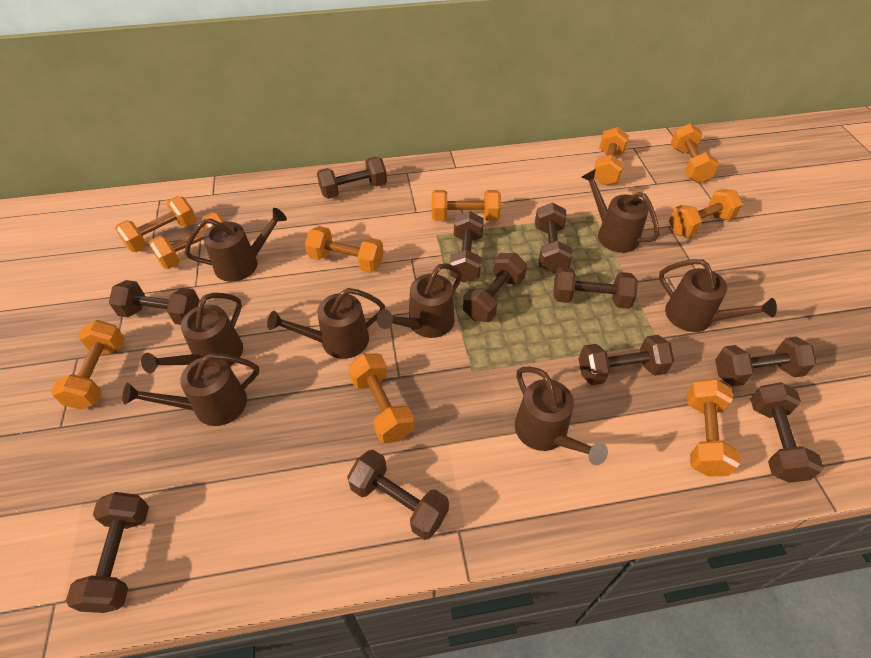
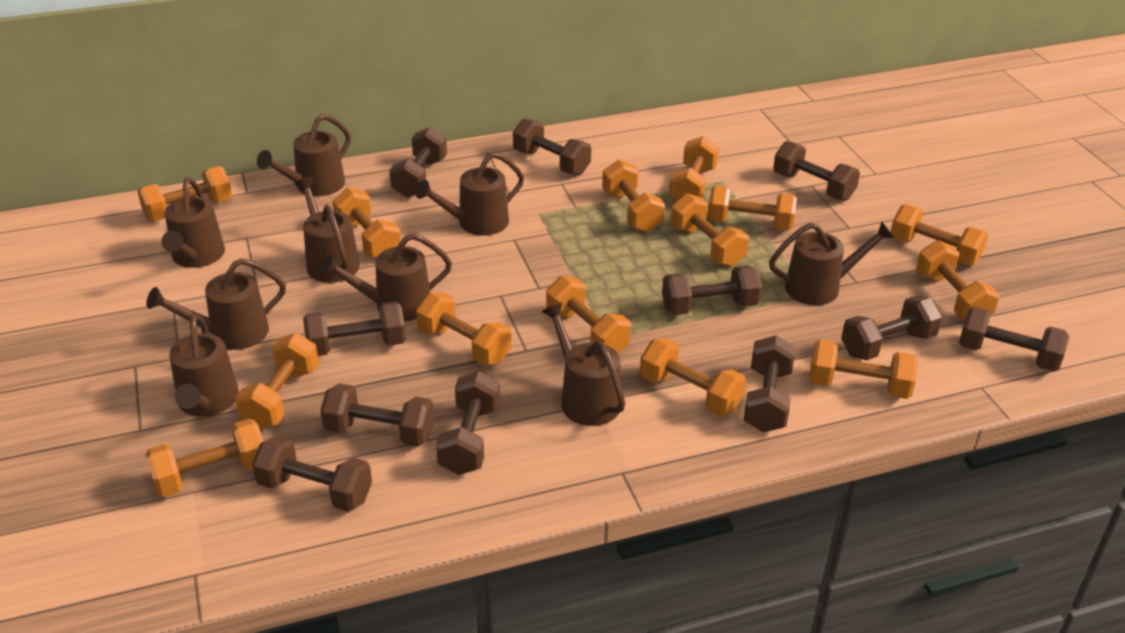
brown watering can: 8 -> 9
orange dumbbell: 10 -> 14

